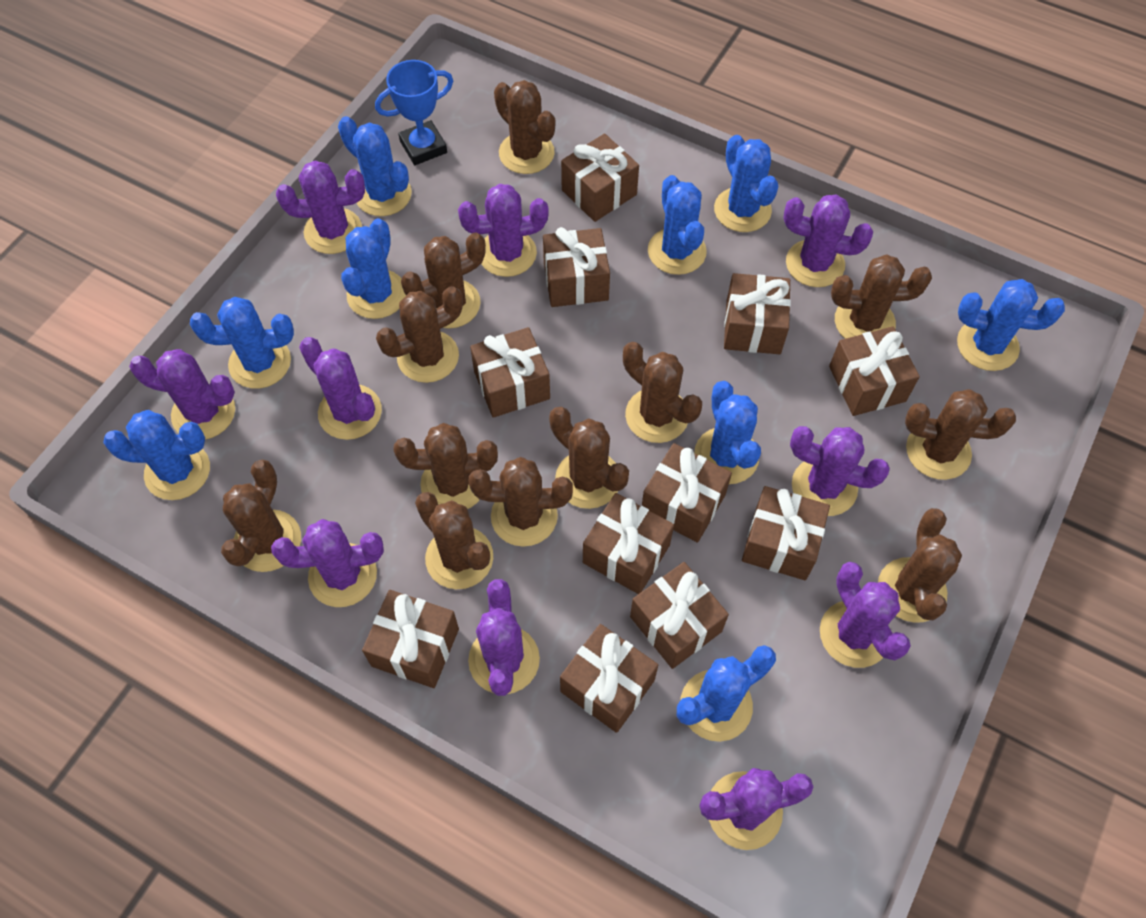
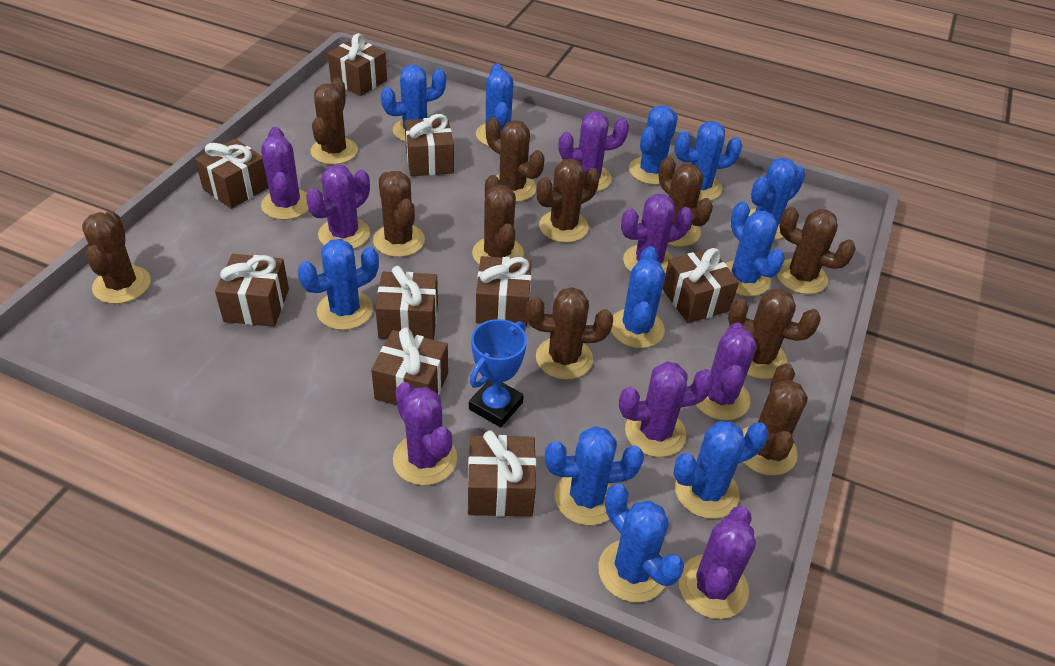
blue cactus: 9 -> 11
brown cactus: 12 -> 11
brown gift: 11 -> 9
purple cactus: 10 -> 8

